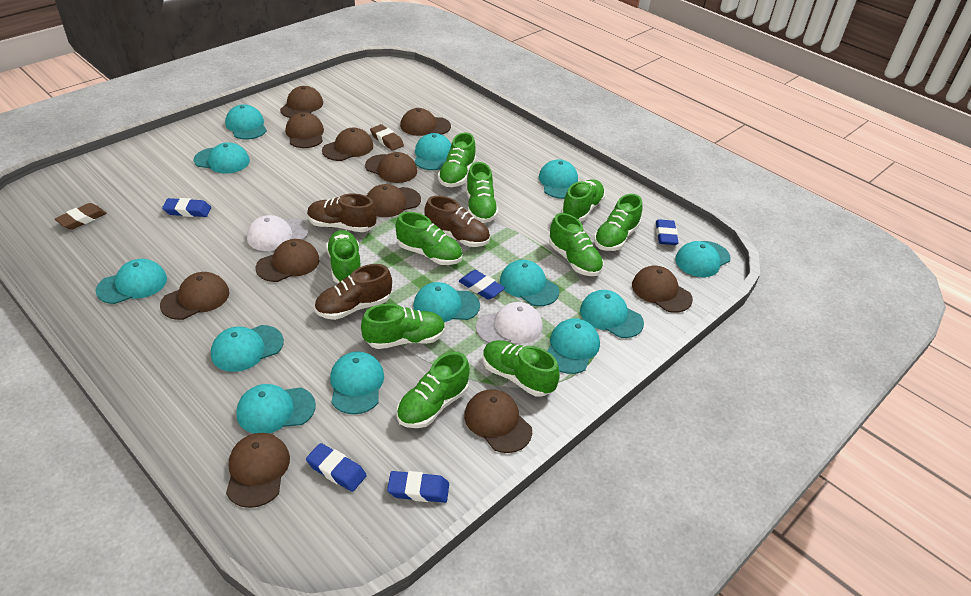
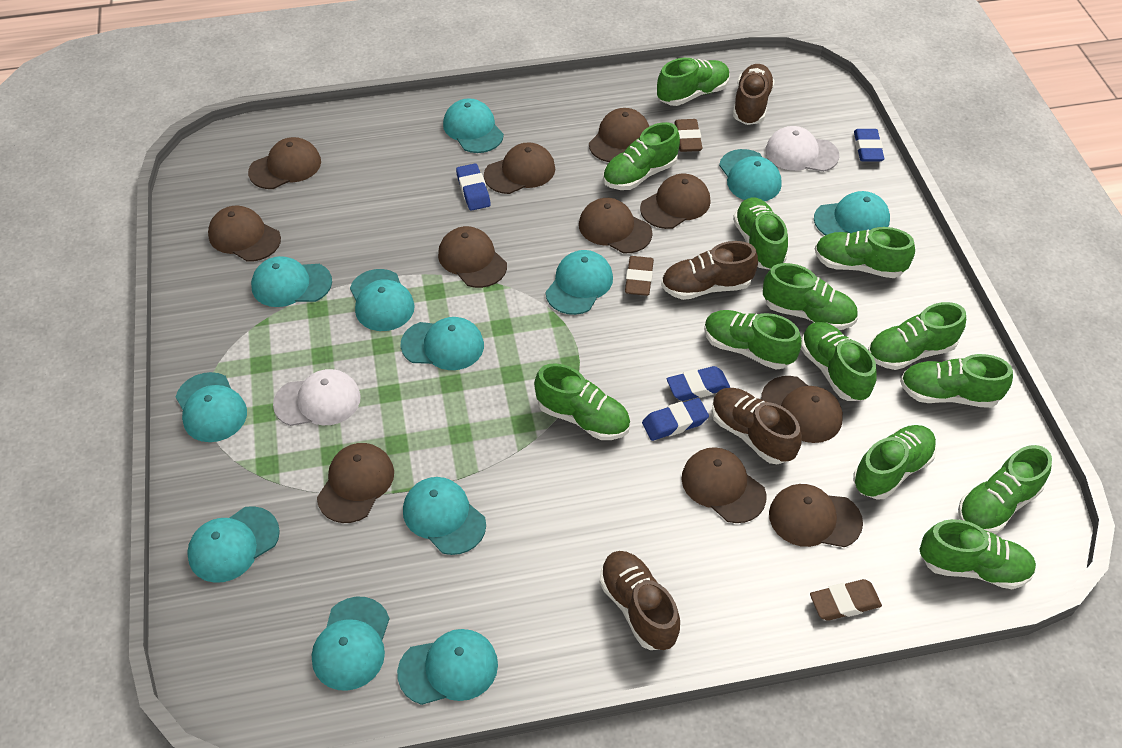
blue eraser: 5 -> 4
brown eraser: 2 -> 3
brown shoe: 3 -> 4
green shoe: 10 -> 13
turquoise cap: 13 -> 12

